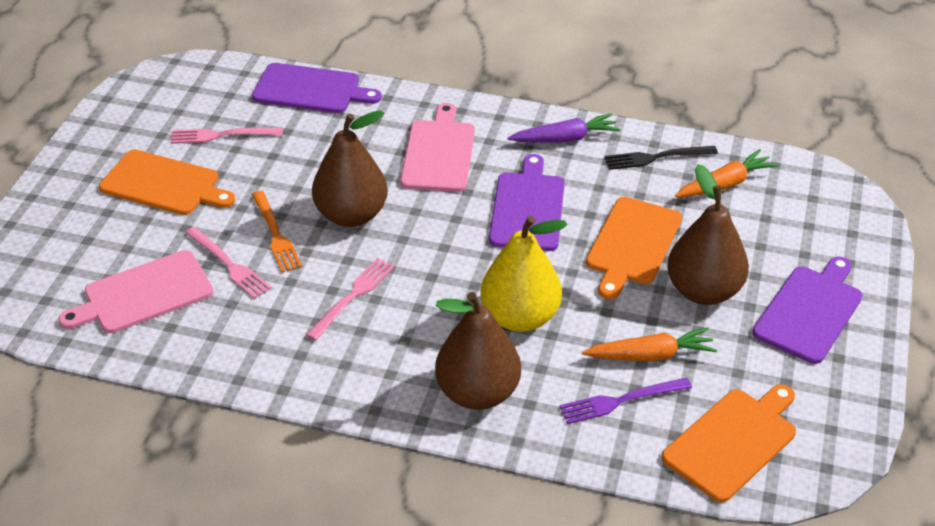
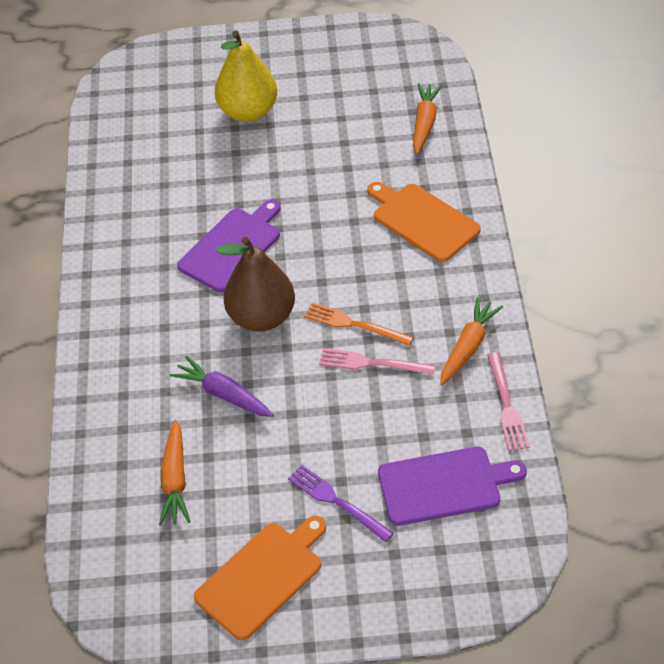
black fork: 1 -> 0
brown pear: 3 -> 1
orange carrot: 2 -> 3
orange cutting board: 3 -> 2
pink cutting board: 2 -> 0
pink fork: 3 -> 2
purple cutting board: 3 -> 2

